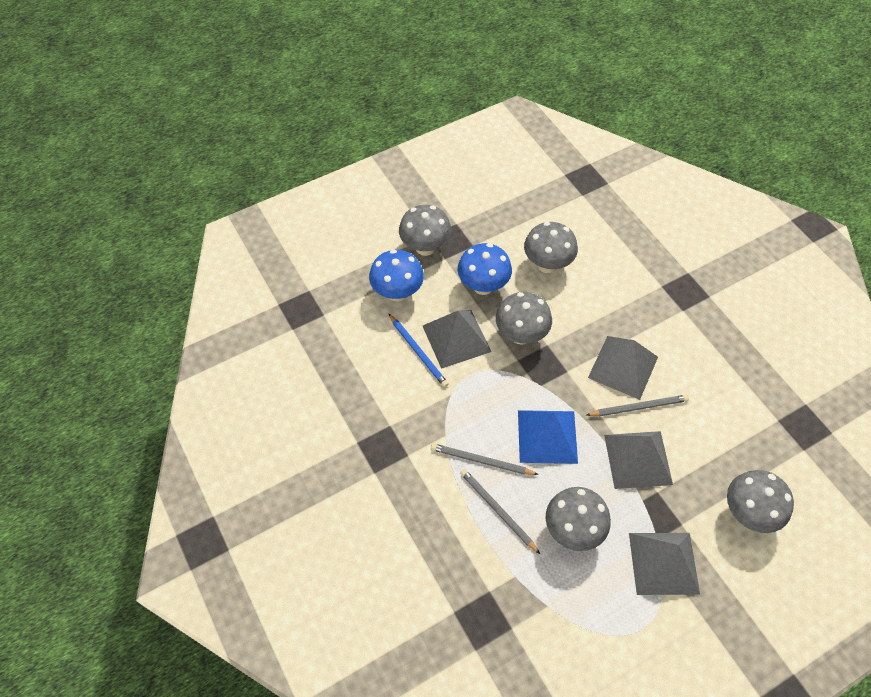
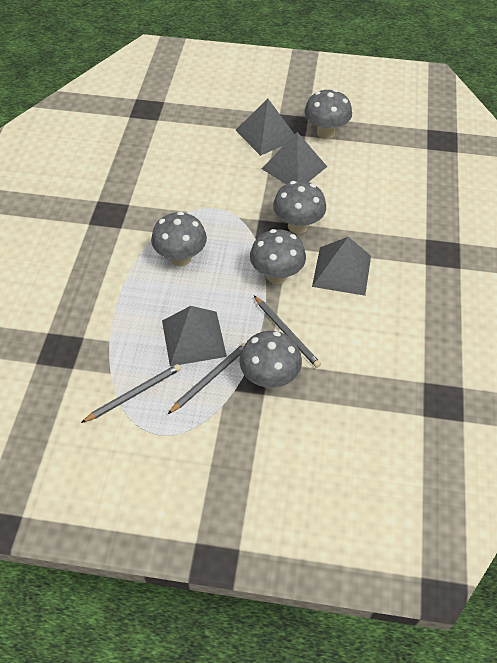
blue mushroom: 2 -> 0
blue pencil: 1 -> 0
blue pyramid: 1 -> 0

